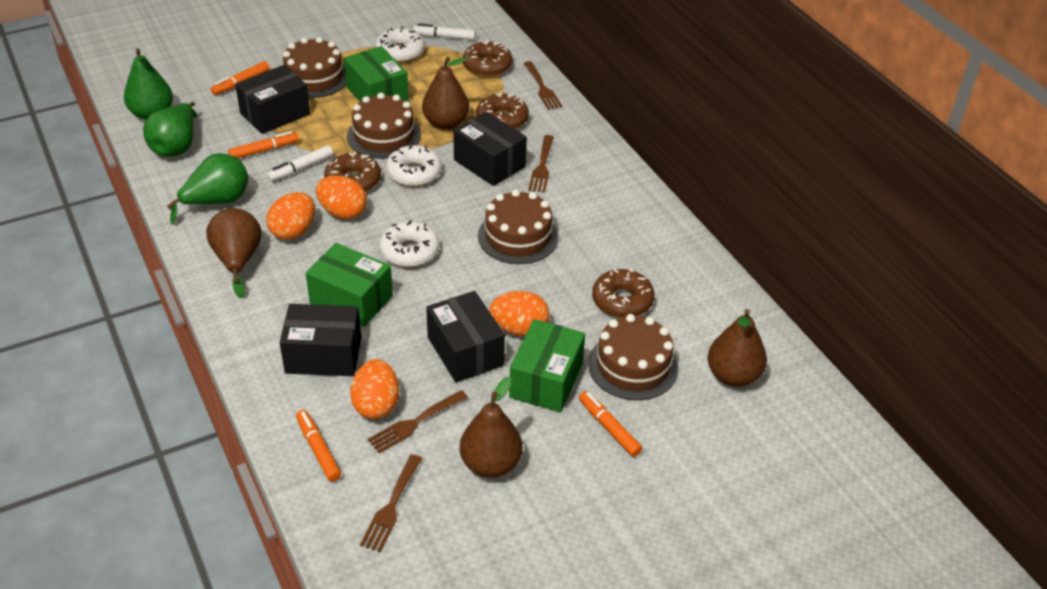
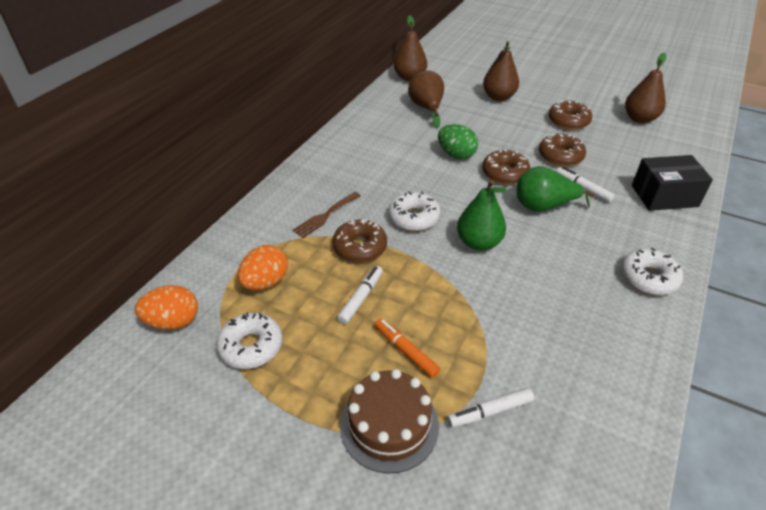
black box: 4 -> 1
brown cake: 4 -> 1
brown fork: 4 -> 1
green box: 3 -> 0
green egg: 0 -> 1
green pear: 3 -> 2
orange egg: 4 -> 2
orange marker: 4 -> 1
white marker: 2 -> 3

